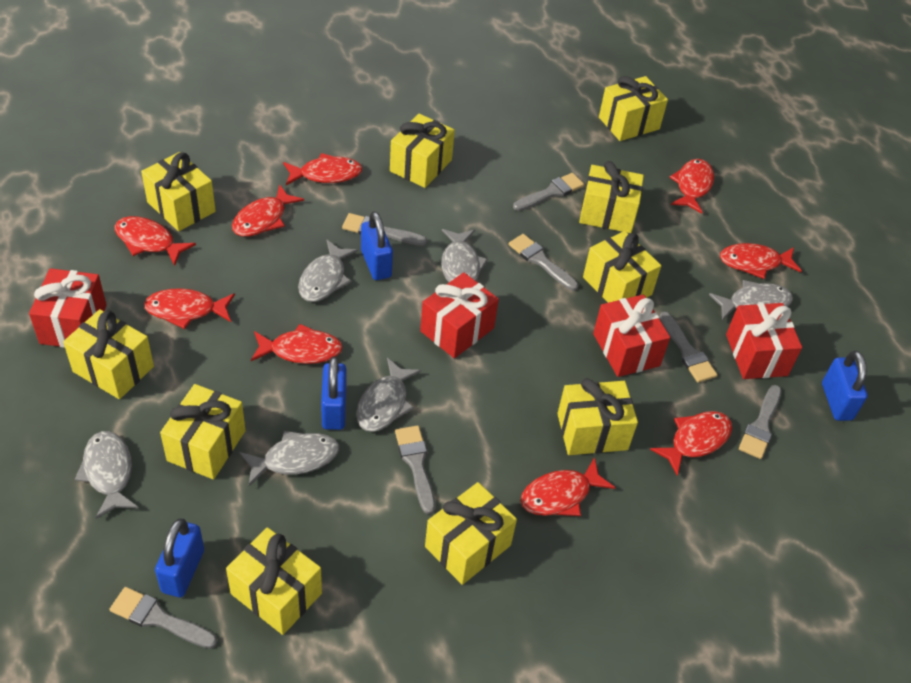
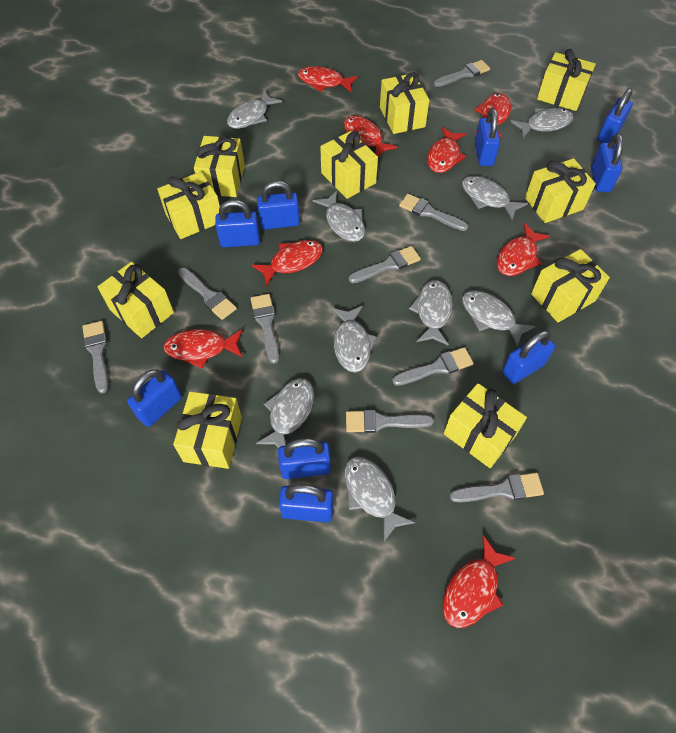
blue padlock: 4 -> 9
grey brush: 7 -> 9
grey fish: 6 -> 9
red fish: 9 -> 8
red gift: 4 -> 0

